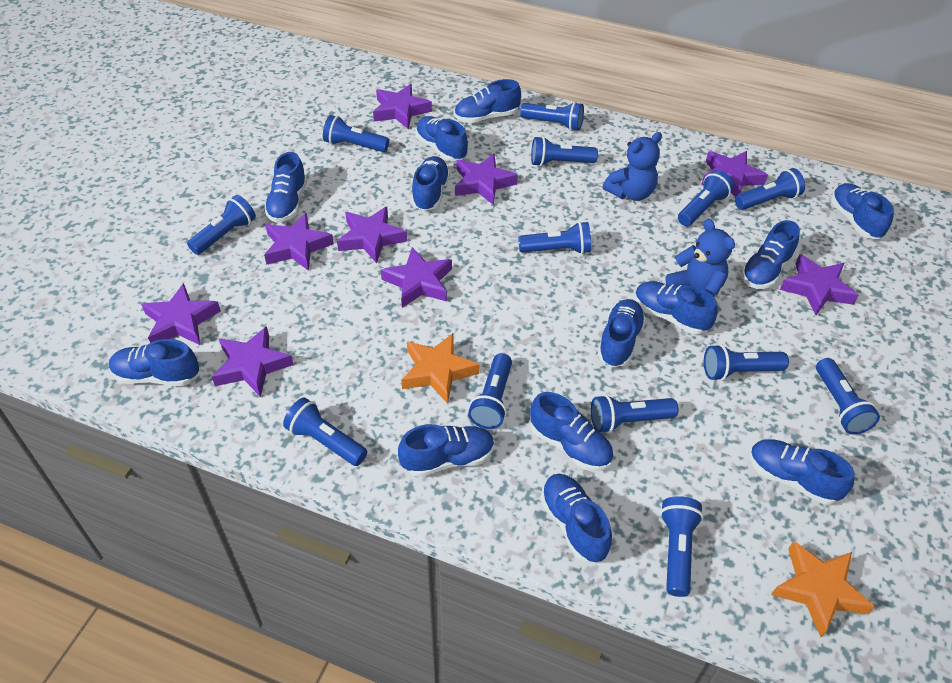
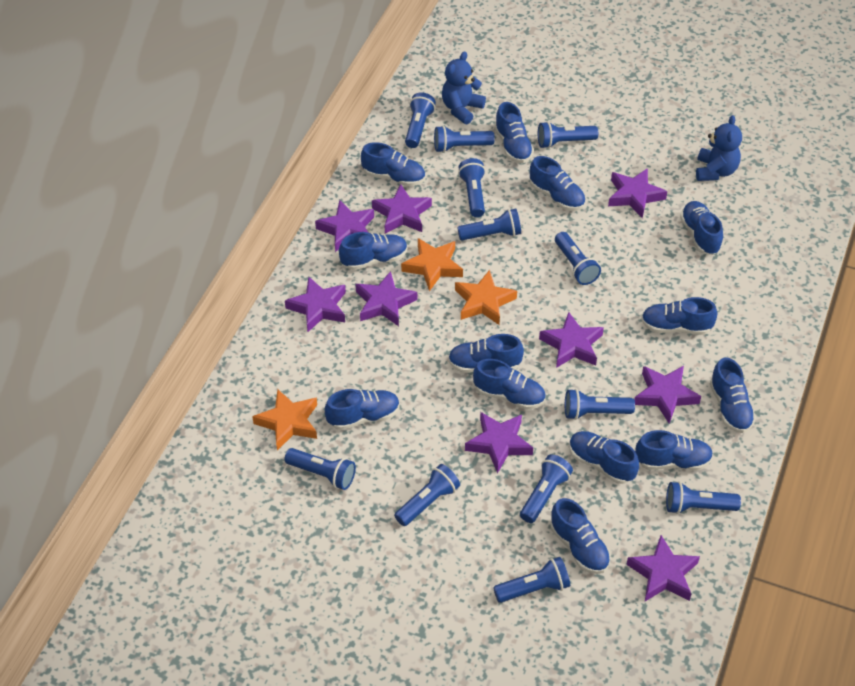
blue flashlight: 13 -> 12
orange star: 2 -> 3

